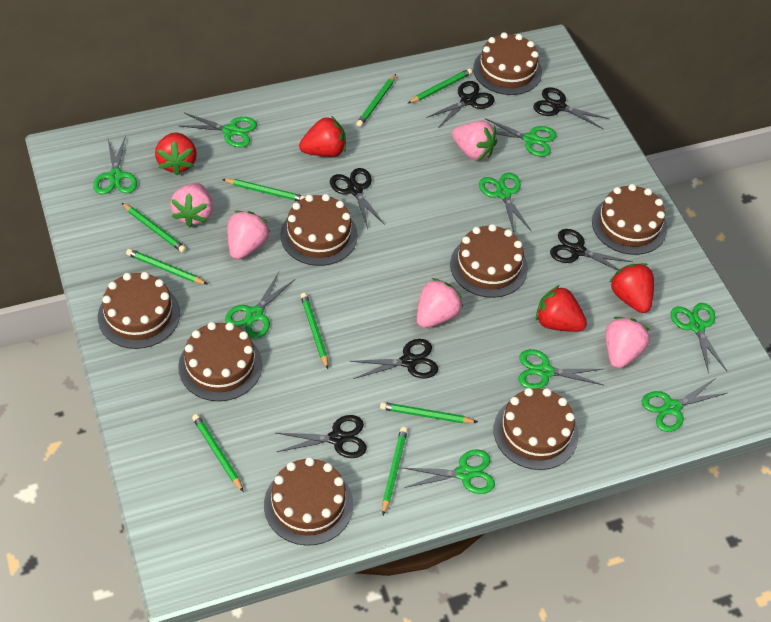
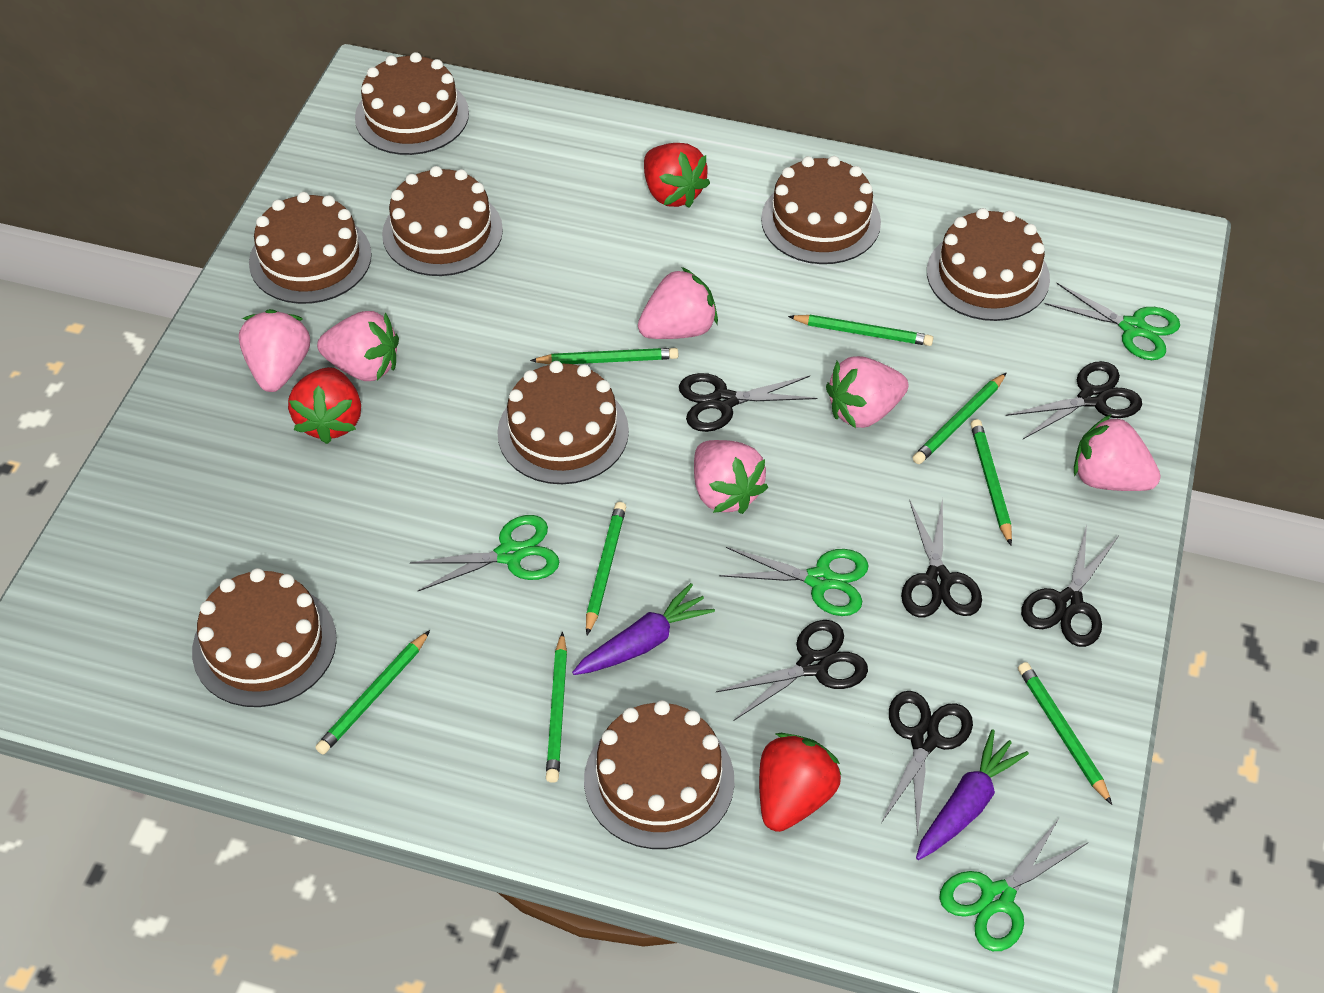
green pencil: 9 -> 8
green scissors: 9 -> 4
pink strawberry: 5 -> 6
purple carrot: 0 -> 2
red strawberry: 4 -> 3

